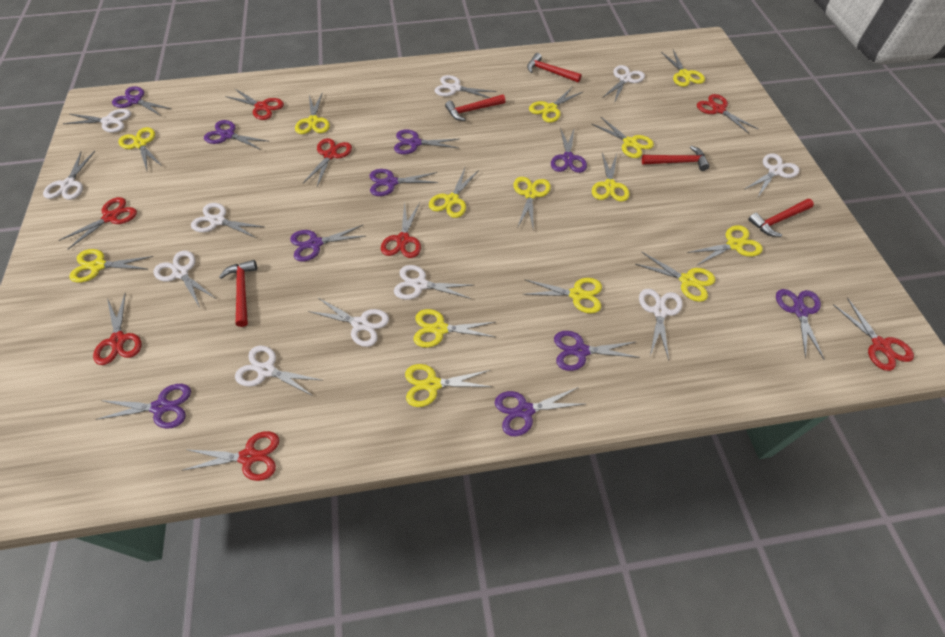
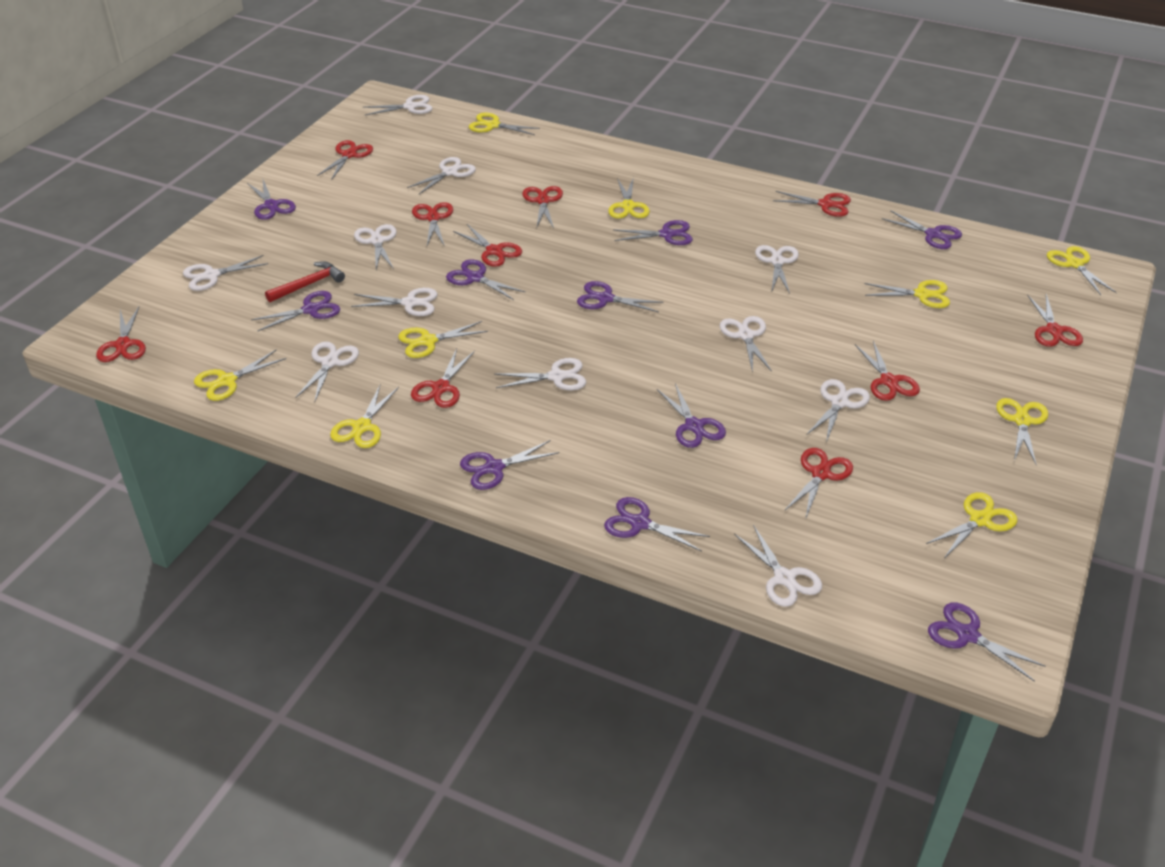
red hammer: 5 -> 1
red scissors: 8 -> 10
yellow scissors: 14 -> 9

